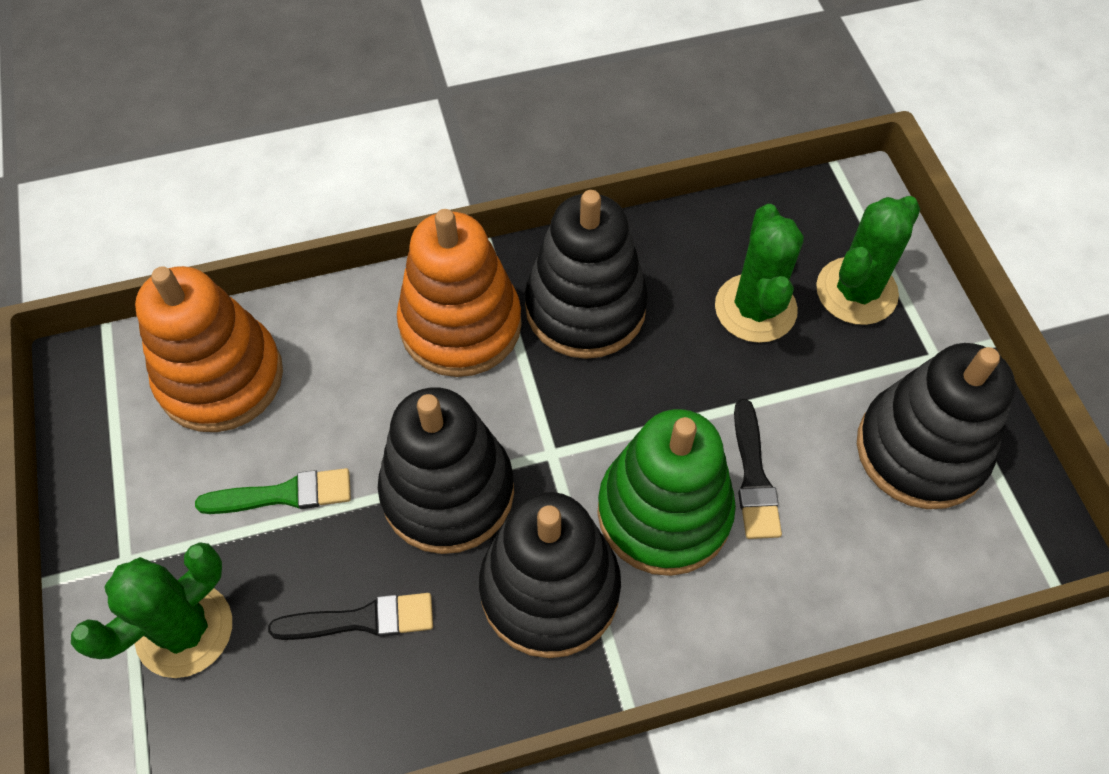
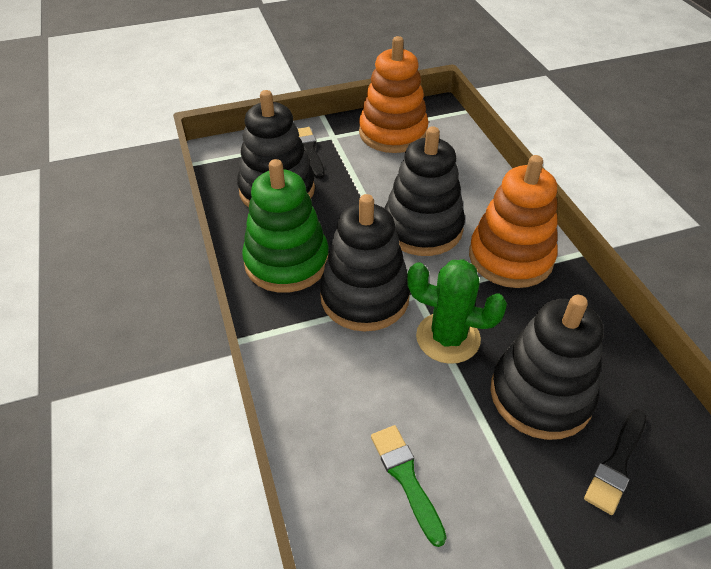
green cactus: 3 -> 1

